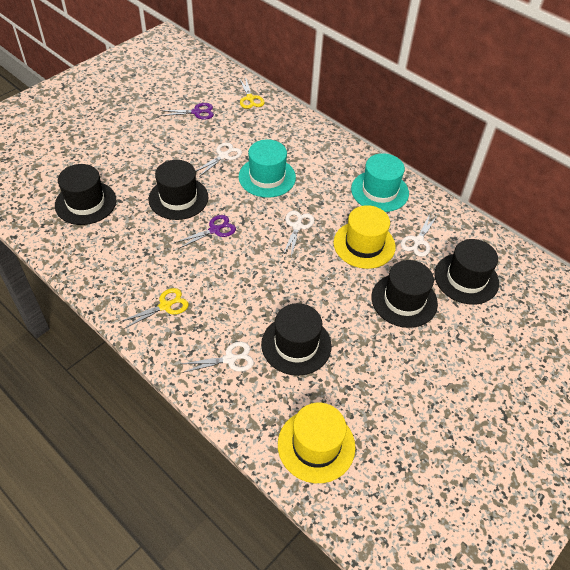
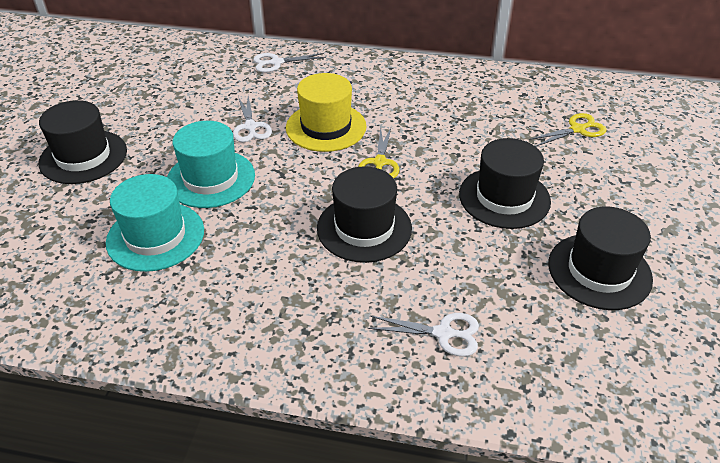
black hat: 5 -> 4
purple scissors: 2 -> 0
white scissors: 4 -> 3
yellow hat: 2 -> 1

